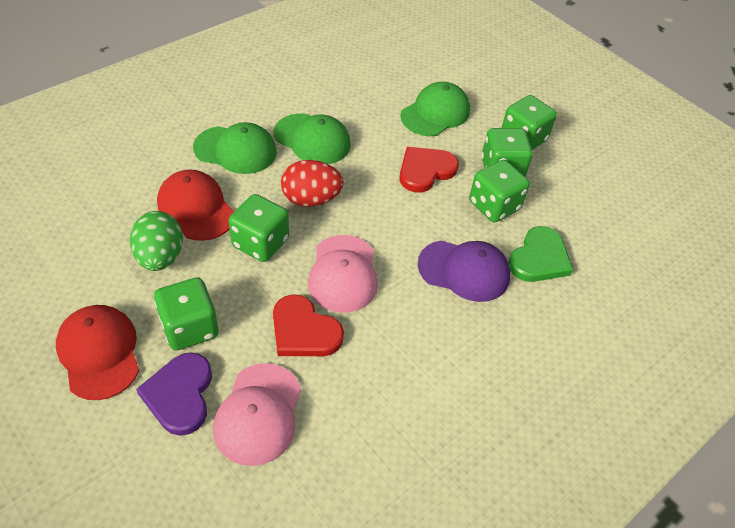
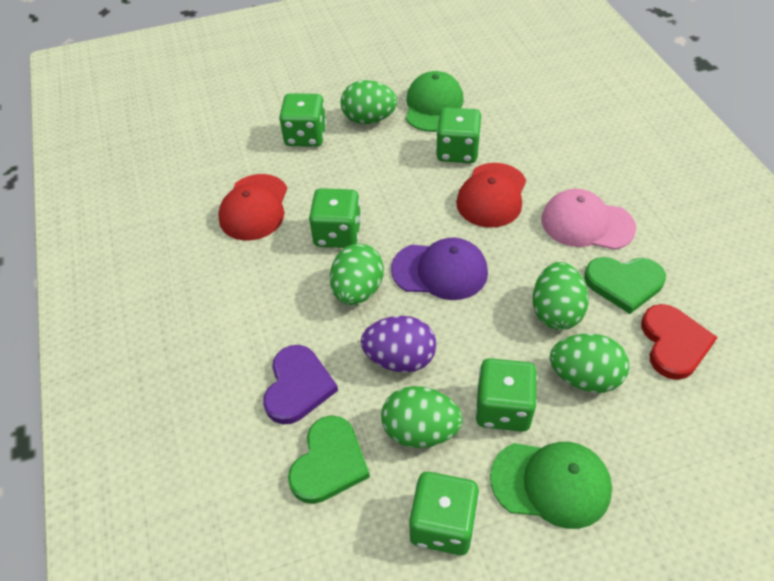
green cap: 3 -> 2
green egg: 1 -> 5
green heart: 1 -> 2
pink cap: 2 -> 1
purple egg: 0 -> 1
red egg: 1 -> 0
red heart: 2 -> 1

